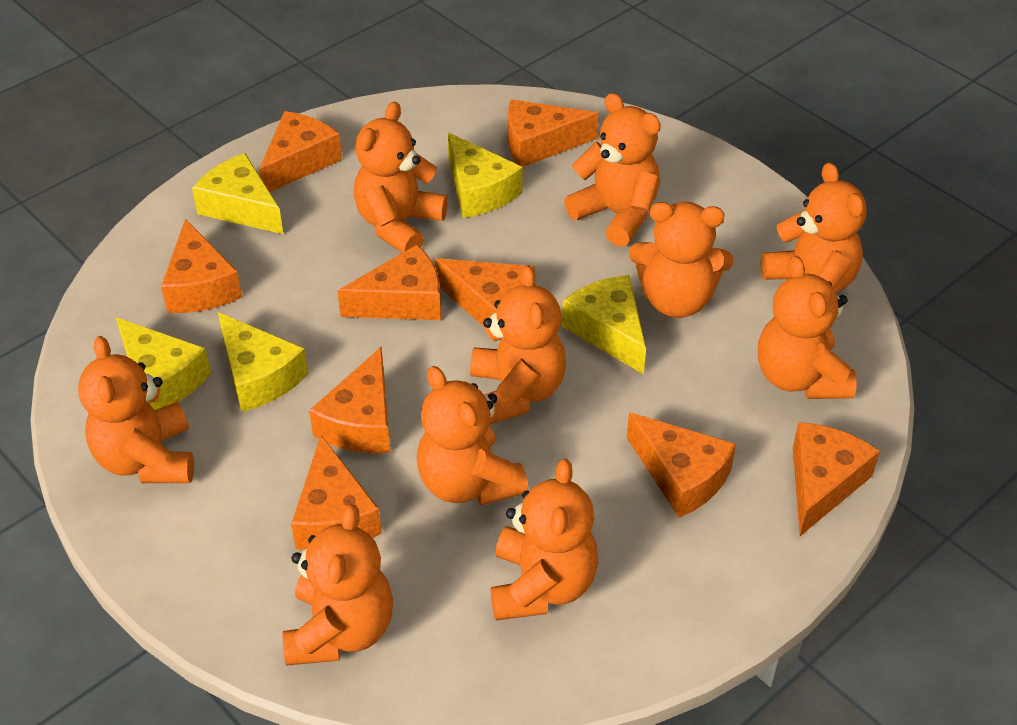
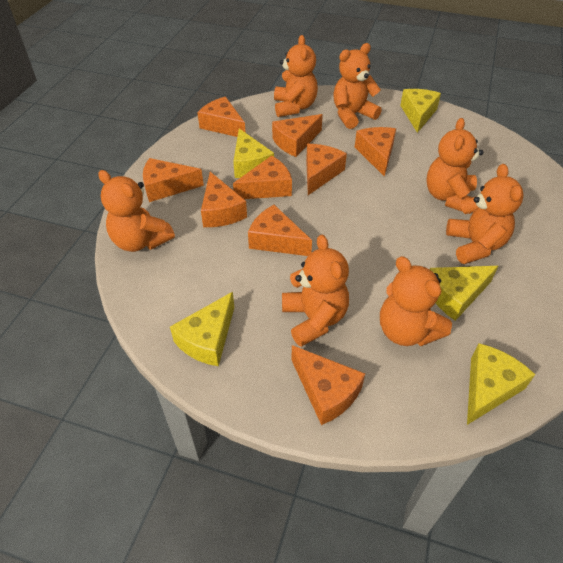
orange teddy bear: 10 -> 7

